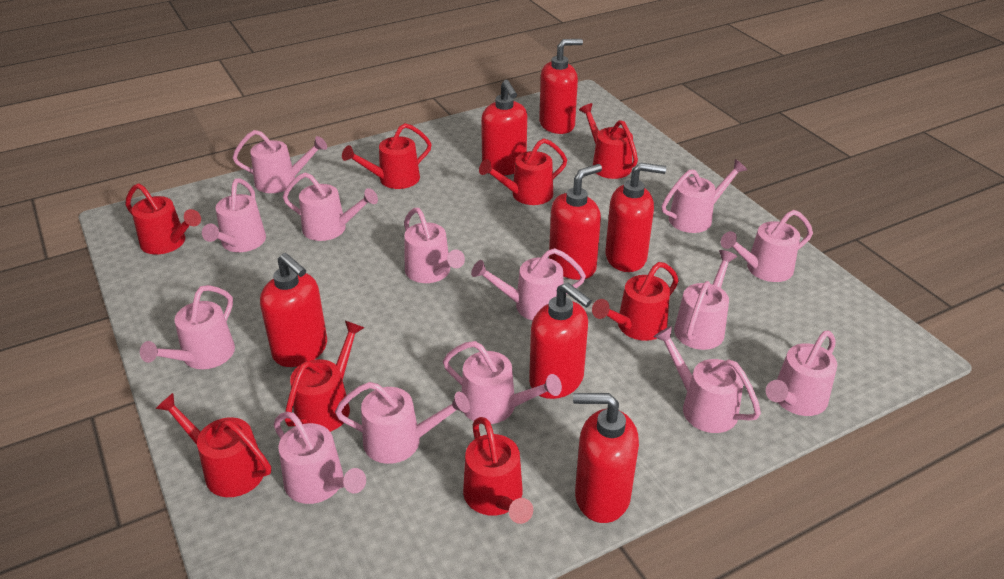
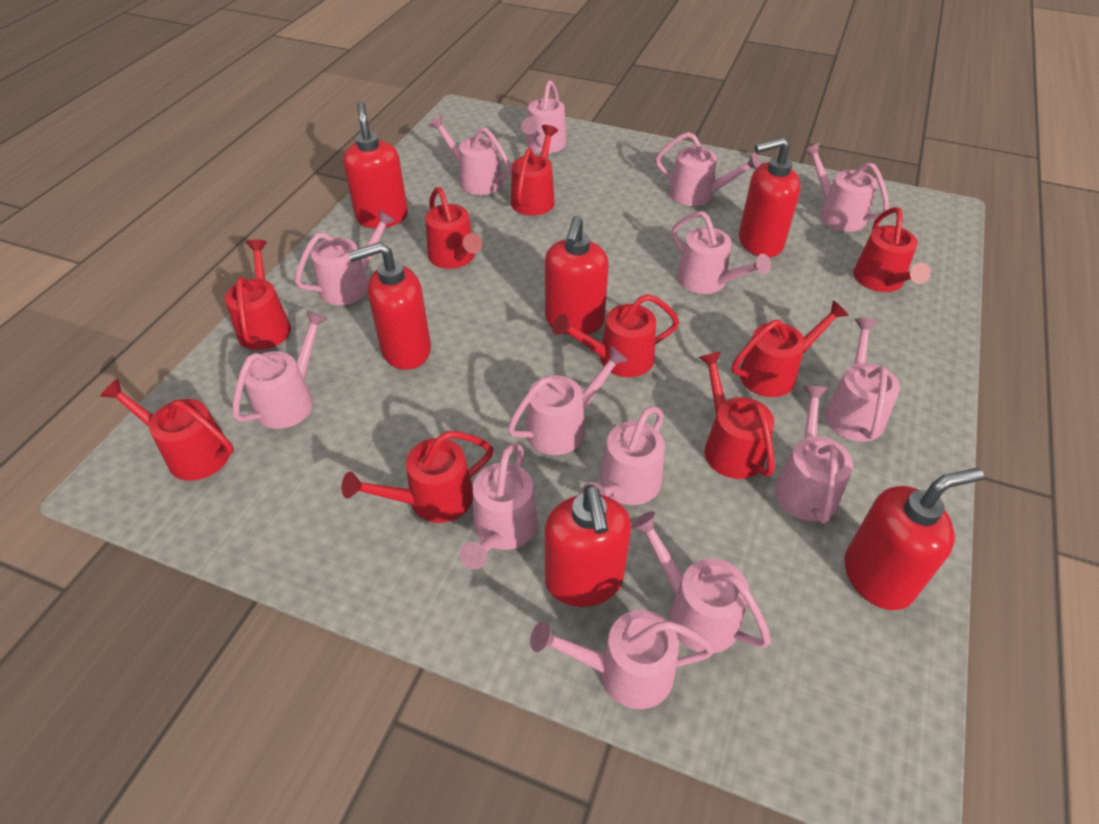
red soap dispenser: 7 -> 6
red watering can: 8 -> 9

